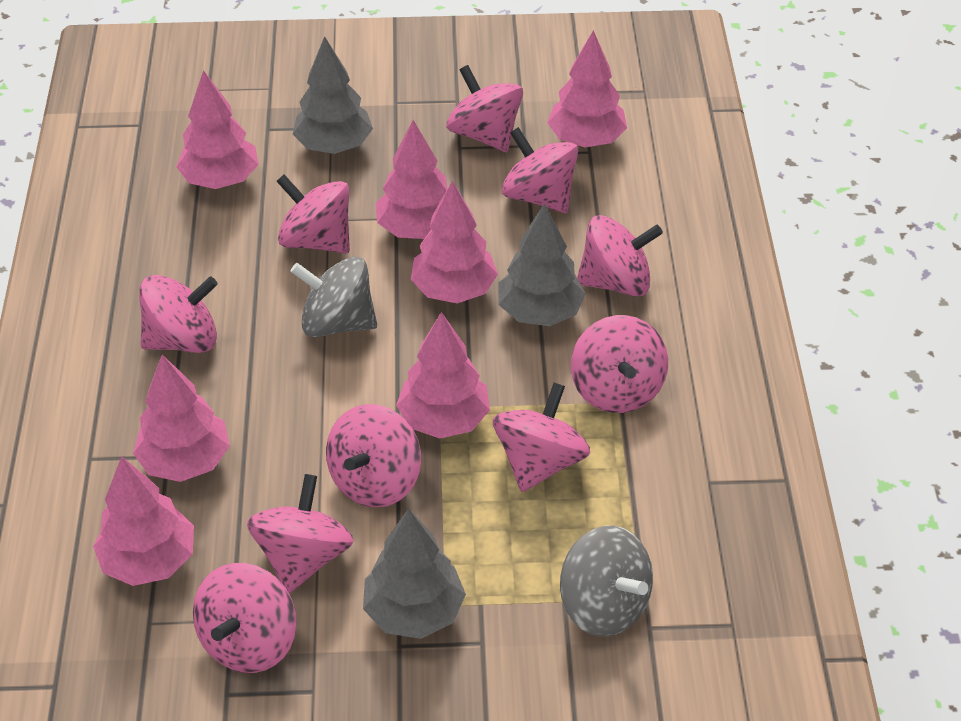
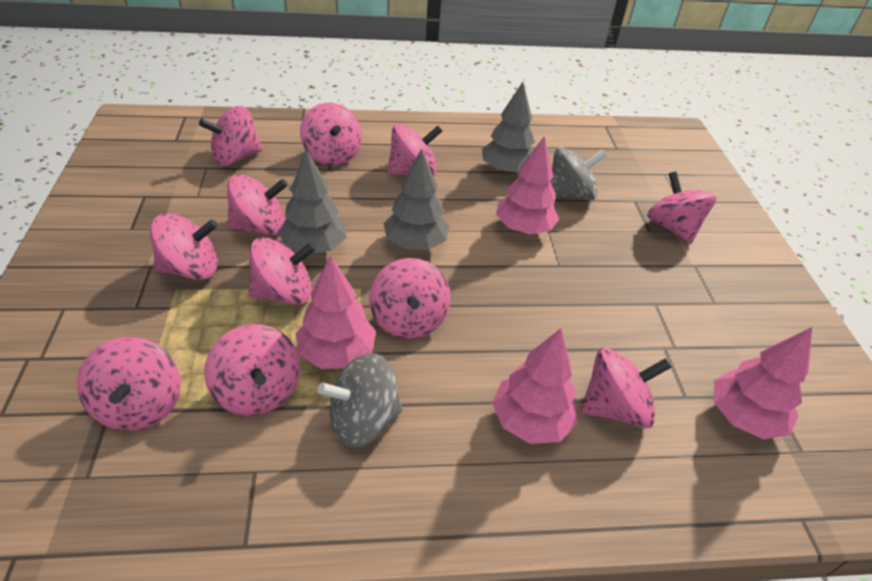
pink spinning top: 10 -> 11
pink tree: 7 -> 4

